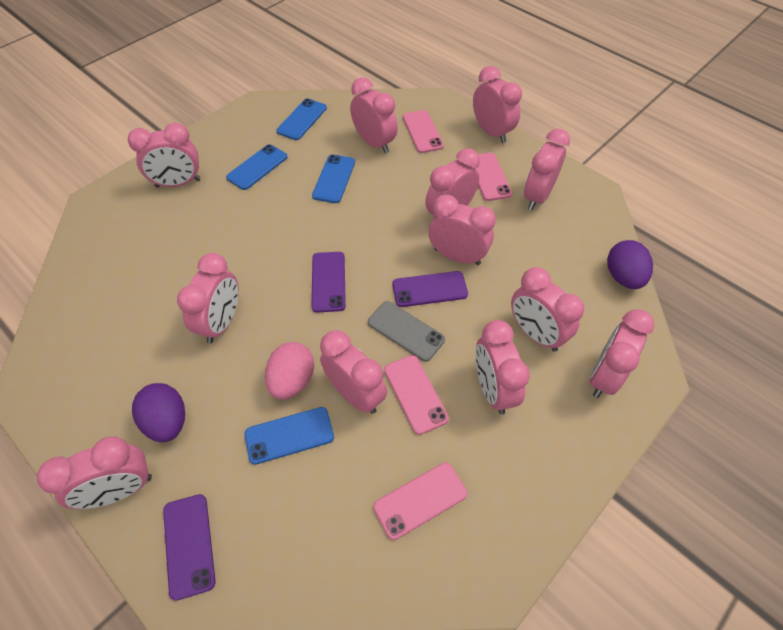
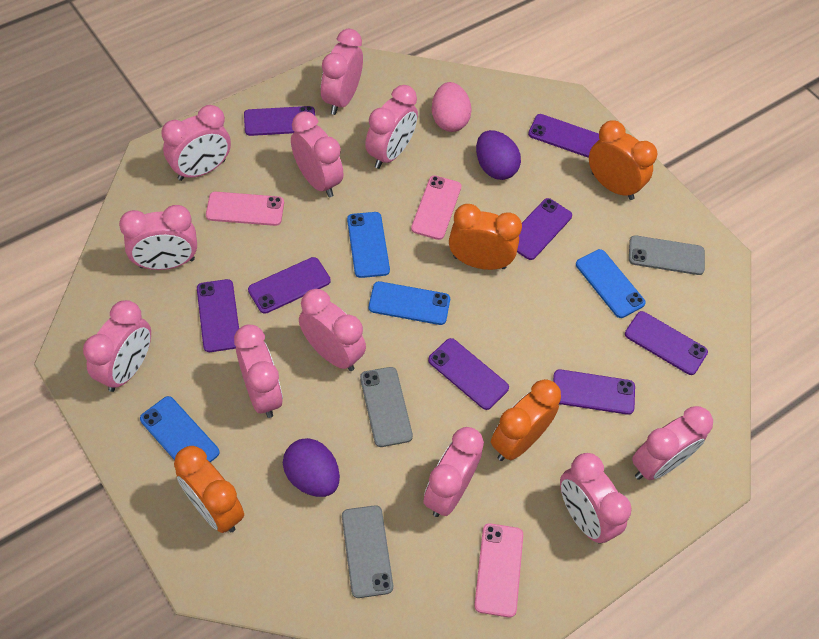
grey phone: 1 -> 3
orange clock: 0 -> 4
pink clock: 12 -> 11
pink phone: 4 -> 3
purple phone: 3 -> 8

